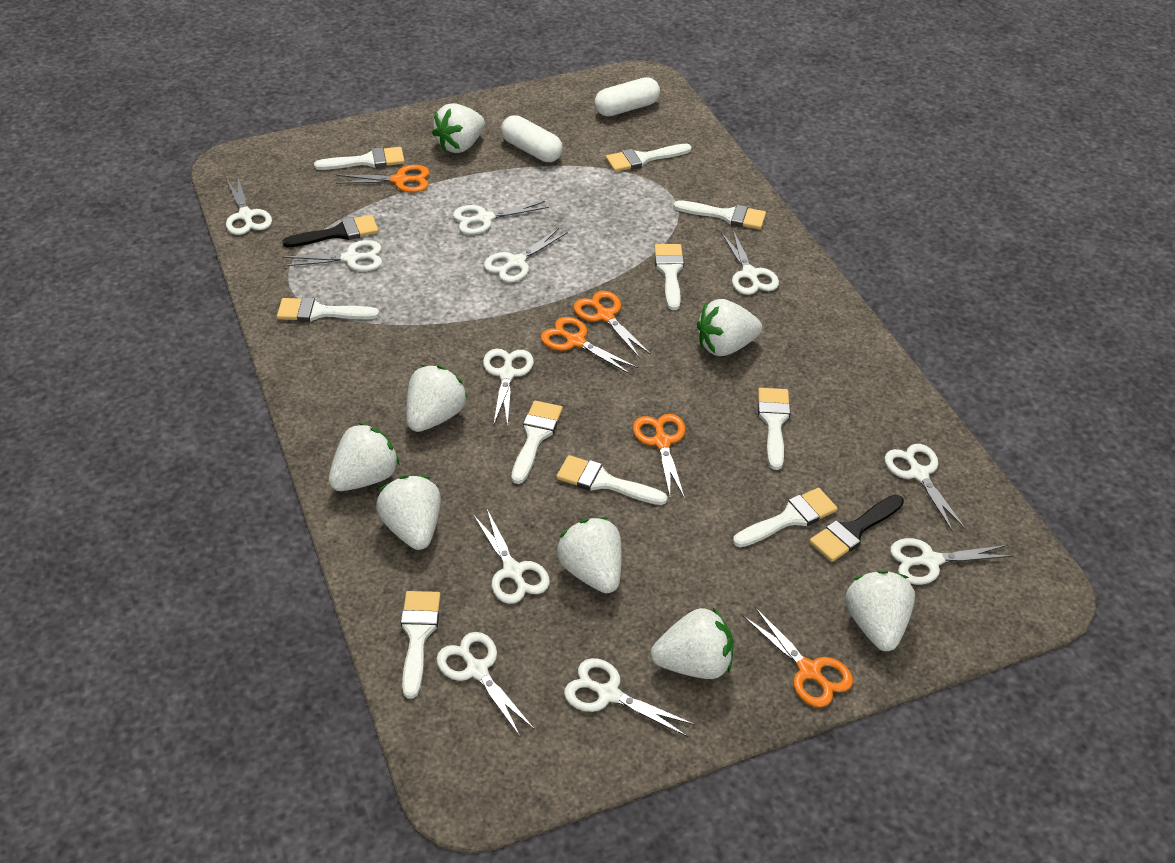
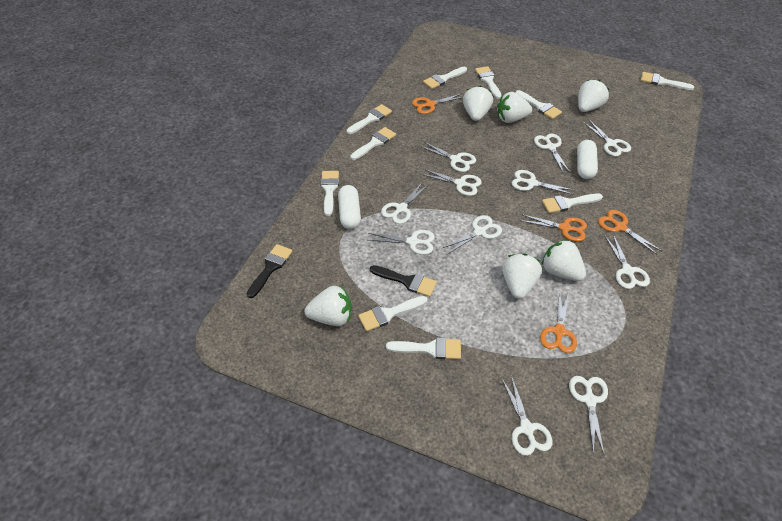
orange scissors: 5 -> 4
white strawberry: 8 -> 6

